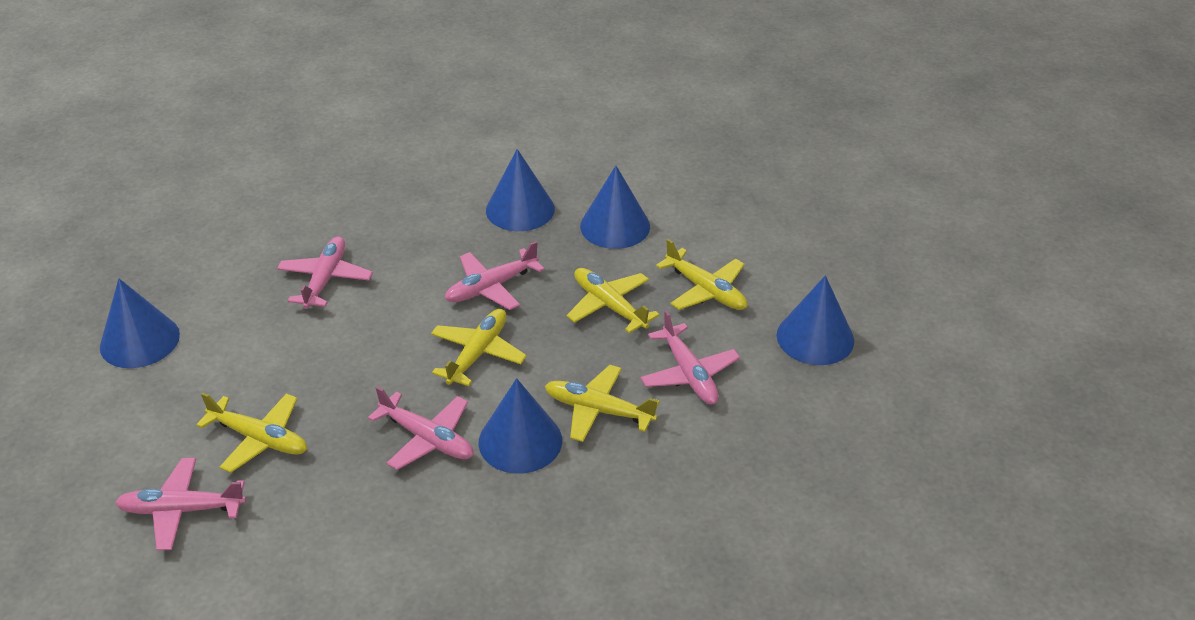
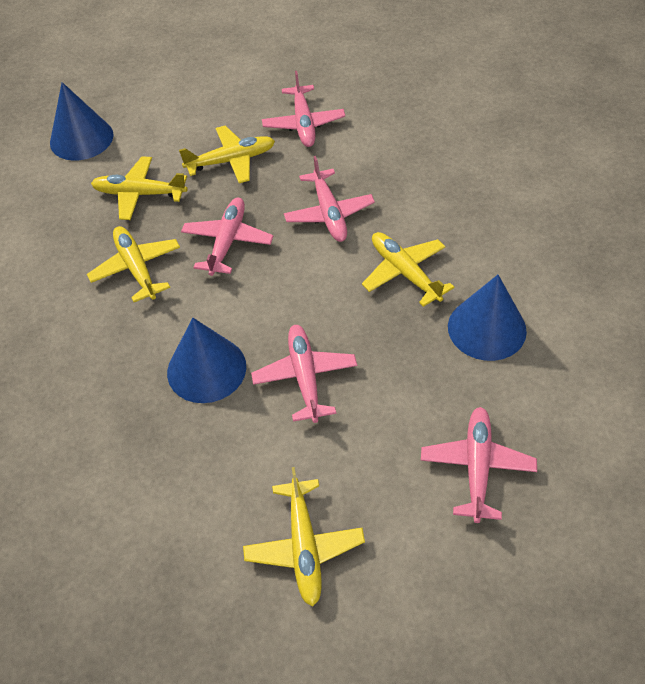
blue cone: 5 -> 3

